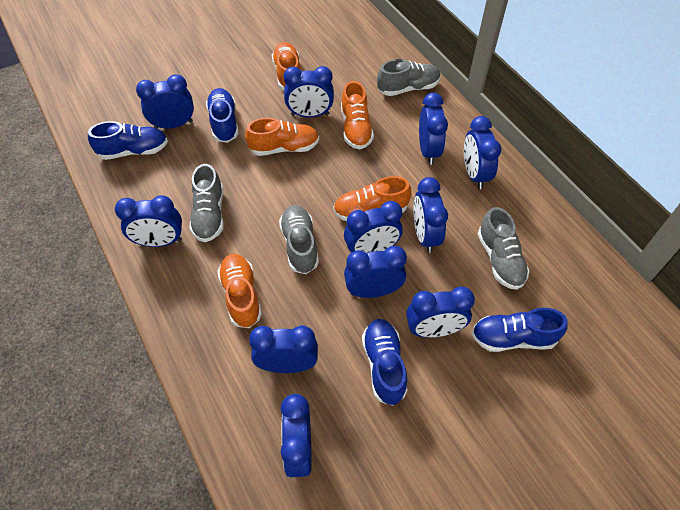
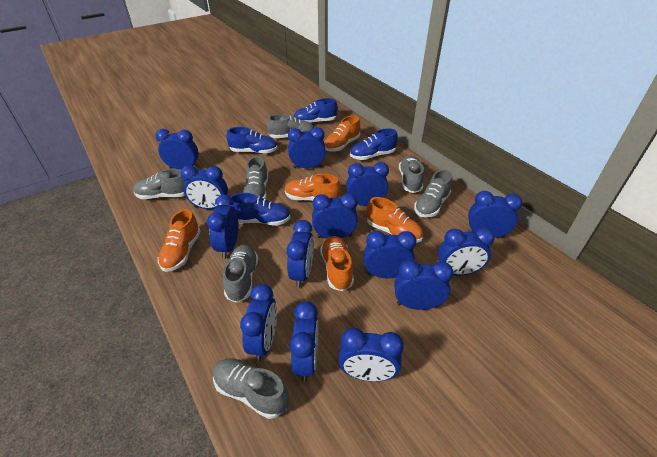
blue clock: 11 -> 14
grey shoe: 4 -> 7

